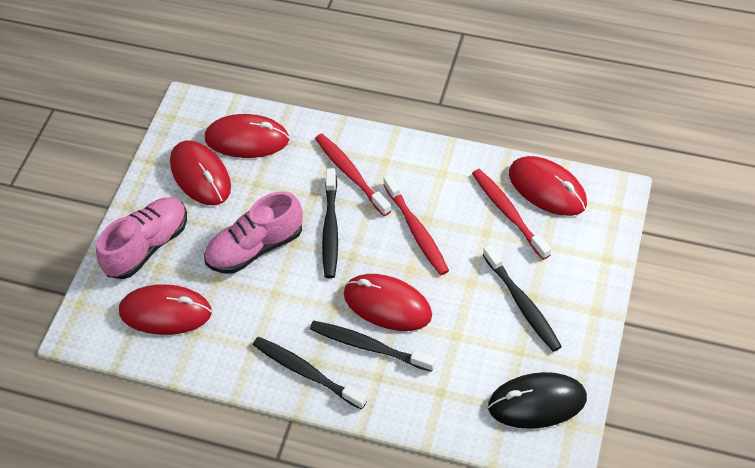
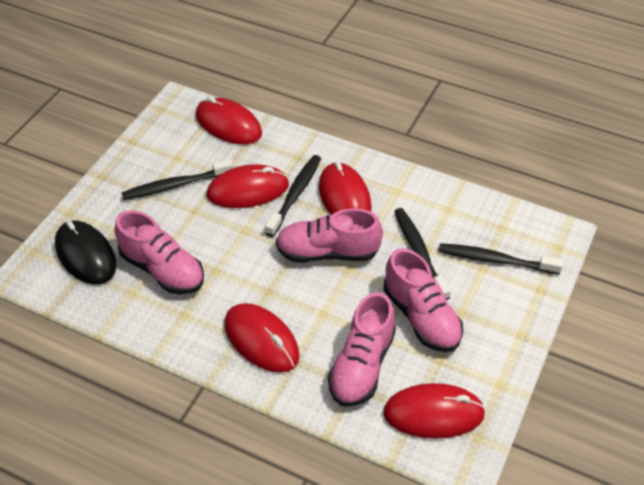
pink shoe: 2 -> 4
red toothbrush: 3 -> 0

